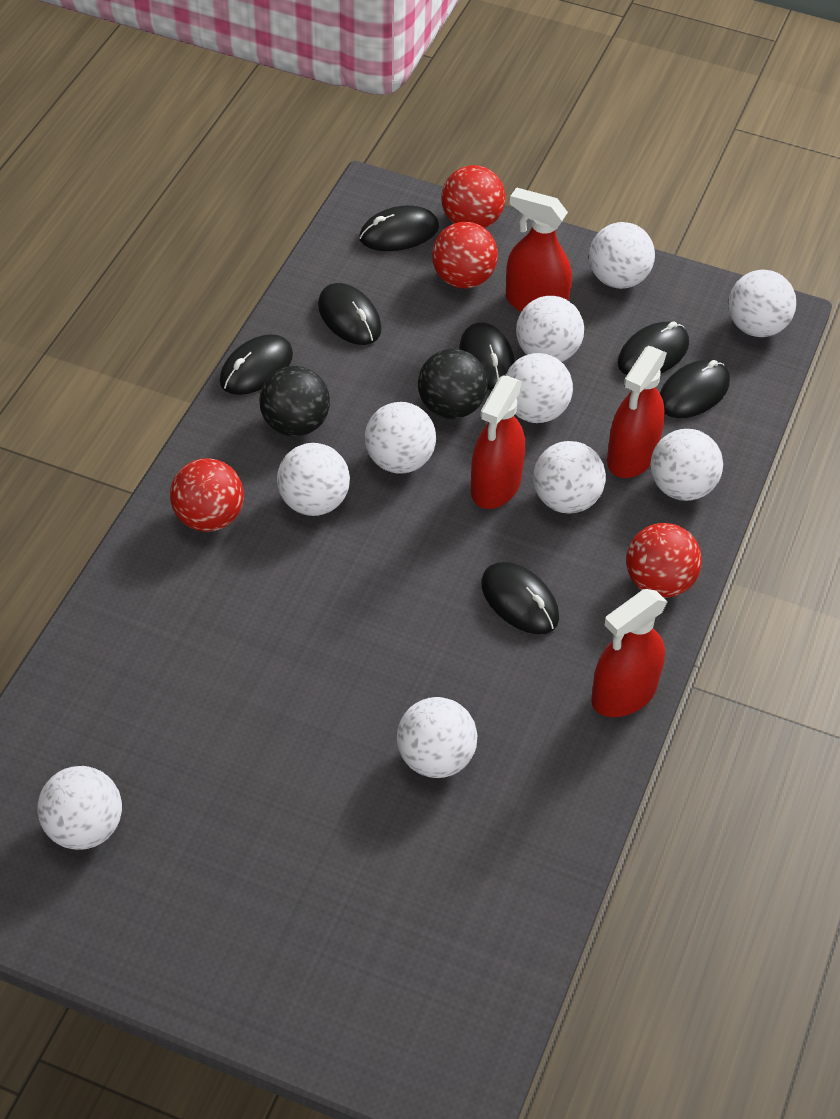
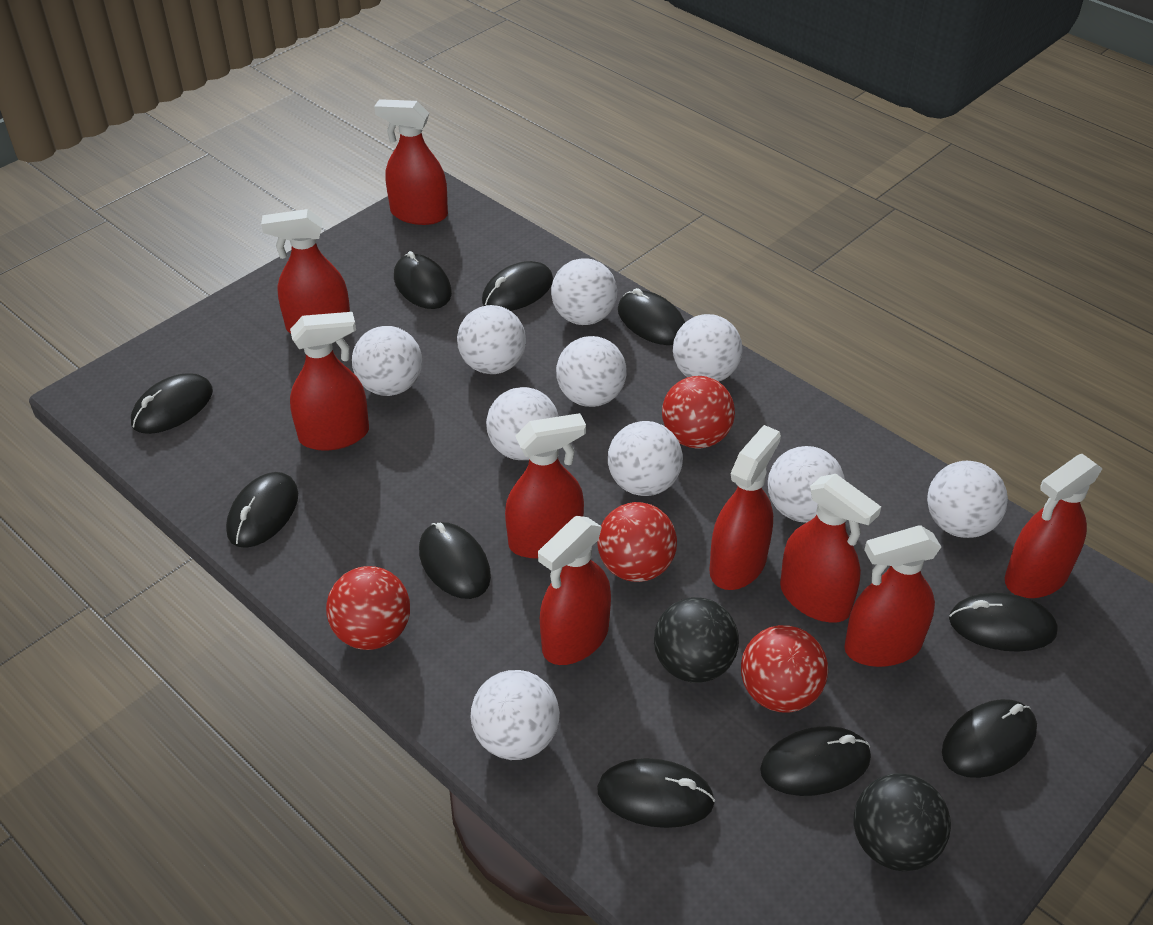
black mouse: 7 -> 10
red spray bottle: 4 -> 9

